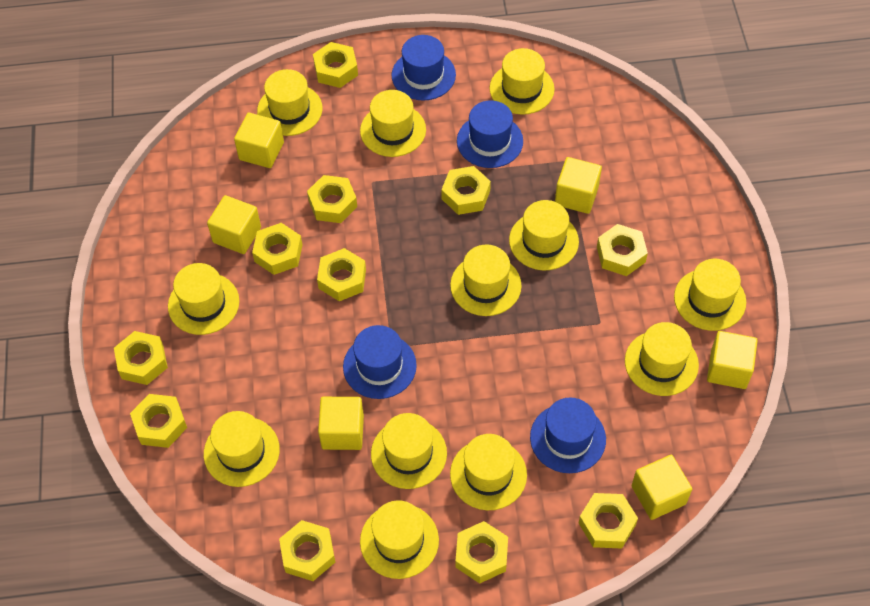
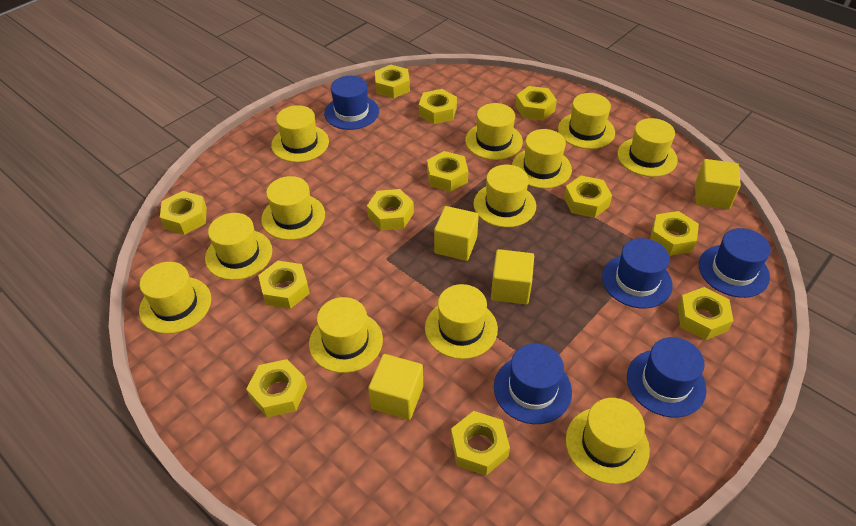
blue hat: 4 -> 5
yellow cube: 6 -> 4
yellow nut: 11 -> 12

